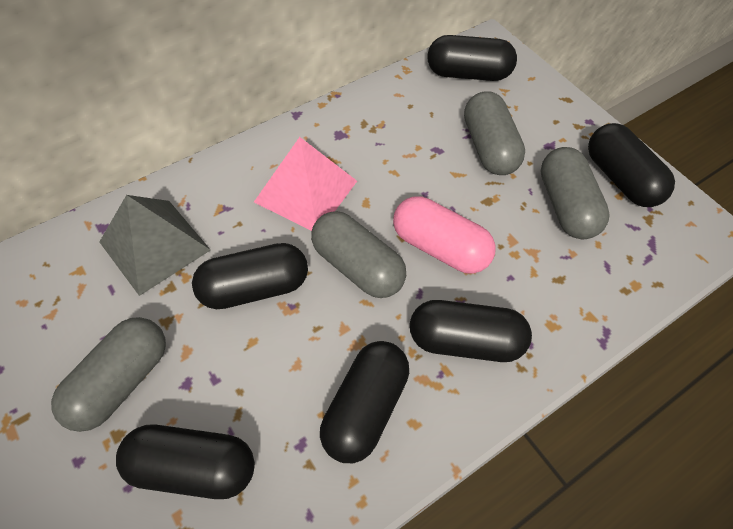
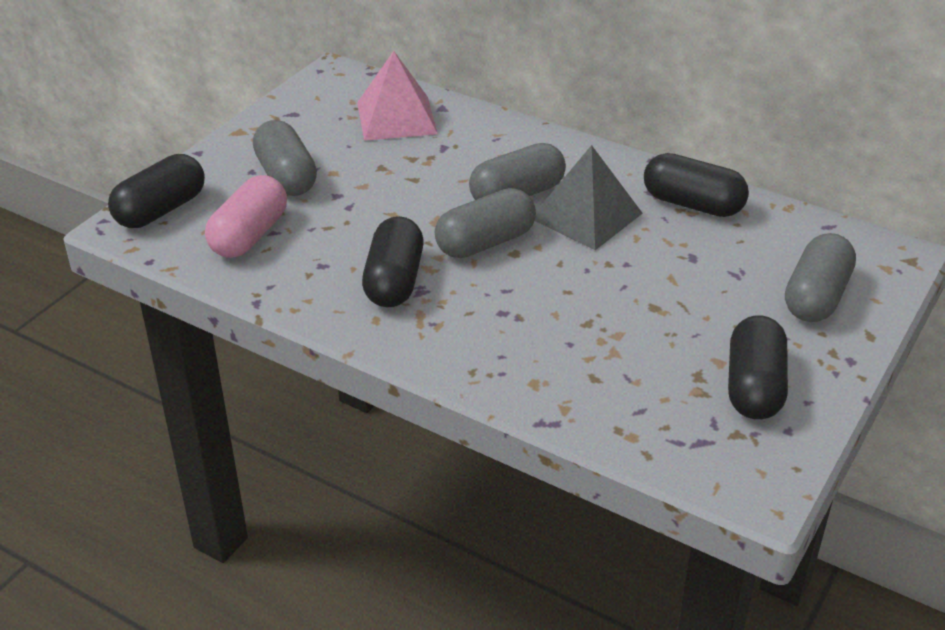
black capsule: 6 -> 4

